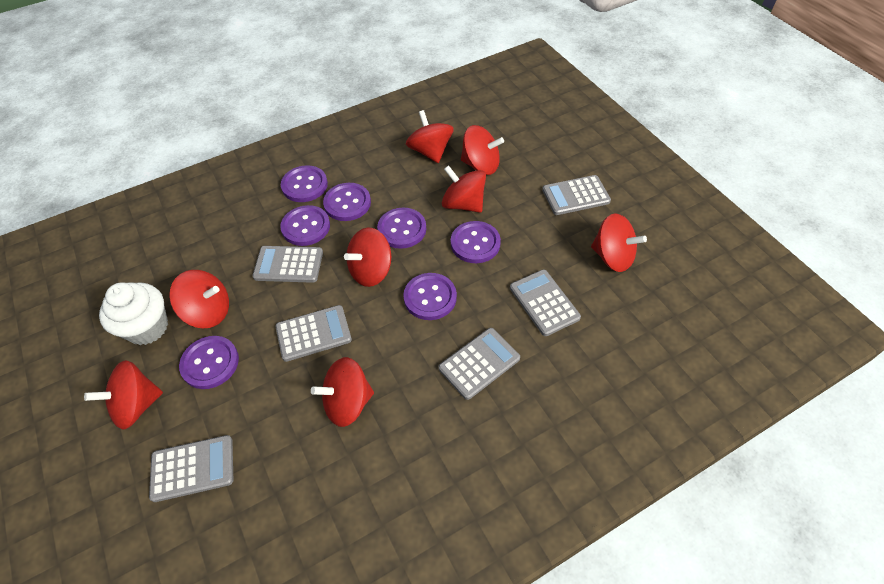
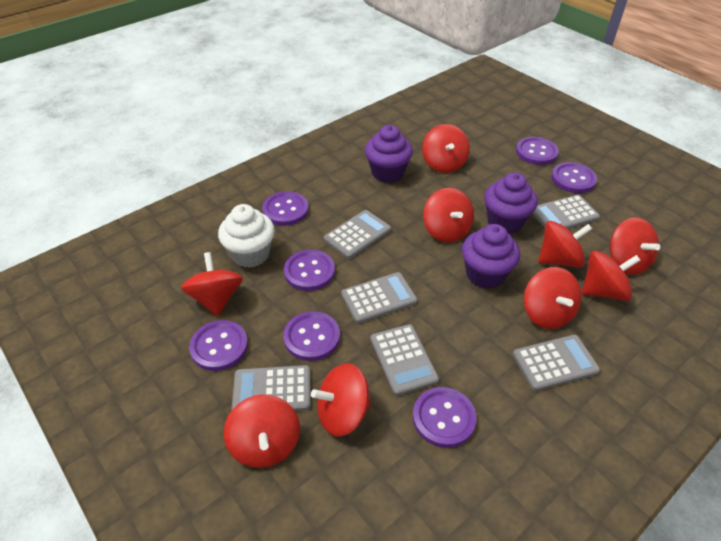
purple cupcake: 0 -> 3
red spinning top: 8 -> 9

